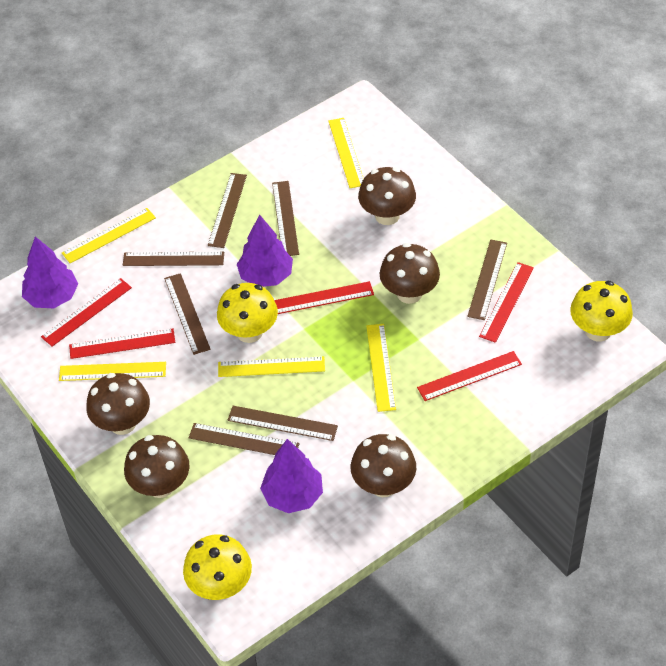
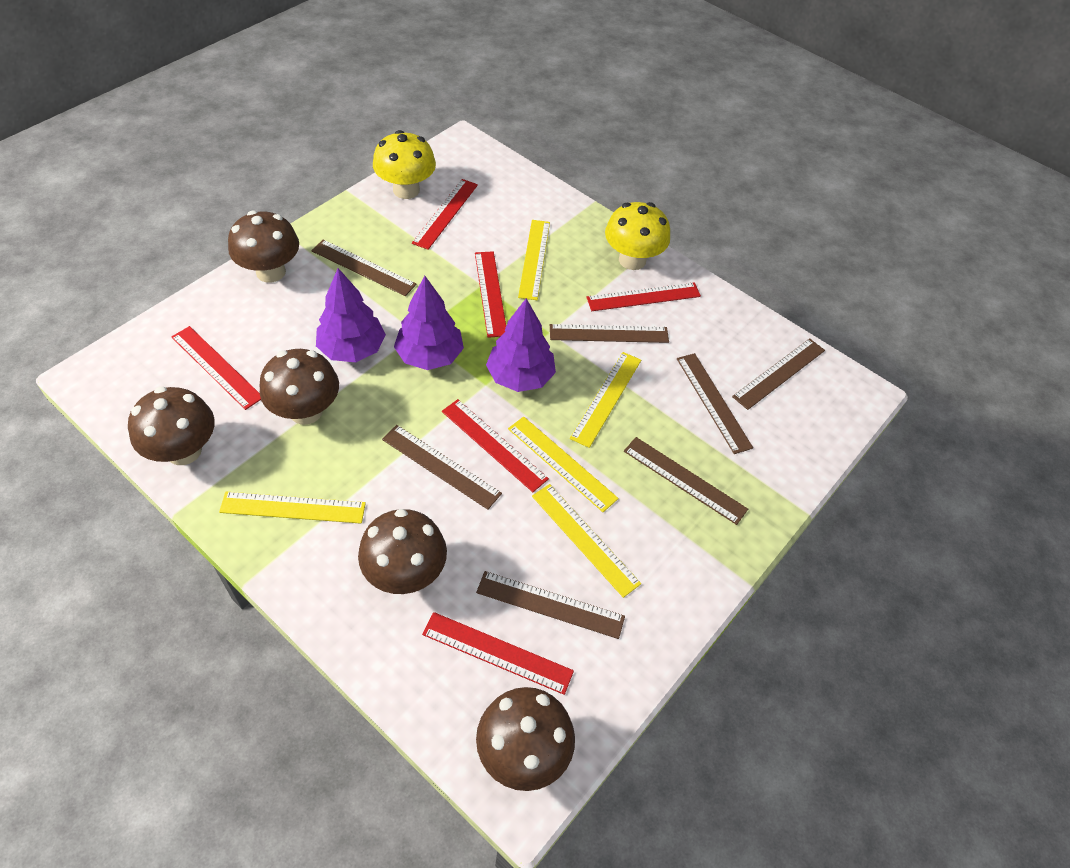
red ruler: 5 -> 6
yellow mushroom: 3 -> 2

